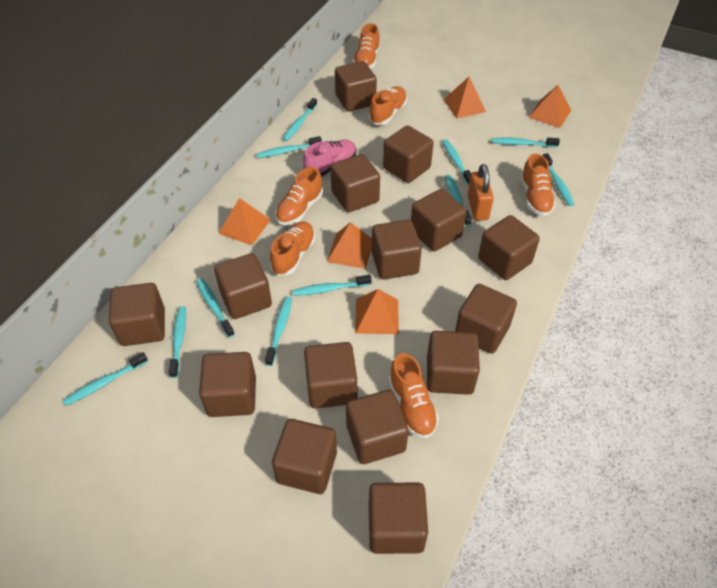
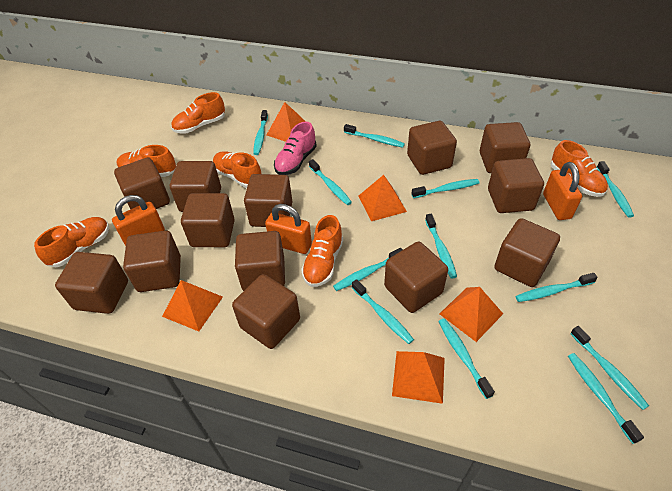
brown cube: 15 -> 13
orange padlock: 1 -> 3
turquoise toothbrush: 11 -> 12

